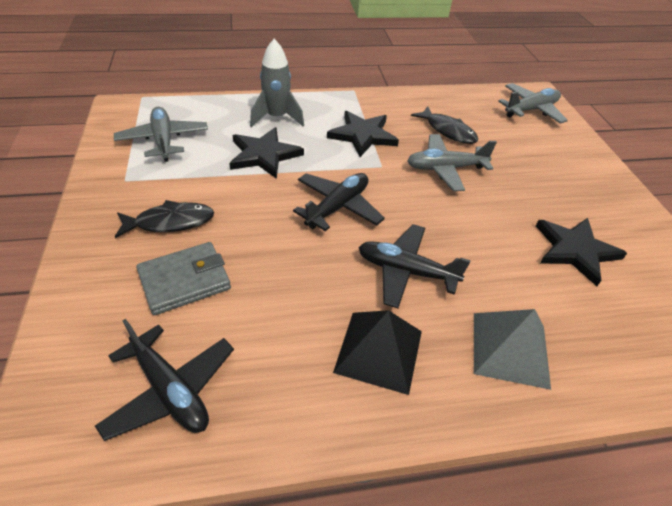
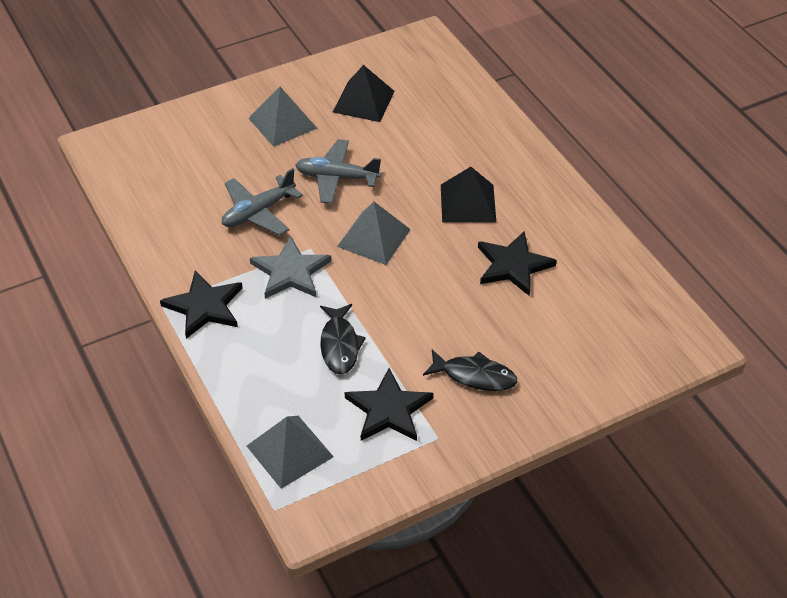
black plane: 3 -> 0
black pyramid: 1 -> 2
grey plane: 3 -> 2
grey pyramid: 1 -> 3
grey rocket: 1 -> 0
grey star: 0 -> 1
grey wallet: 1 -> 0

